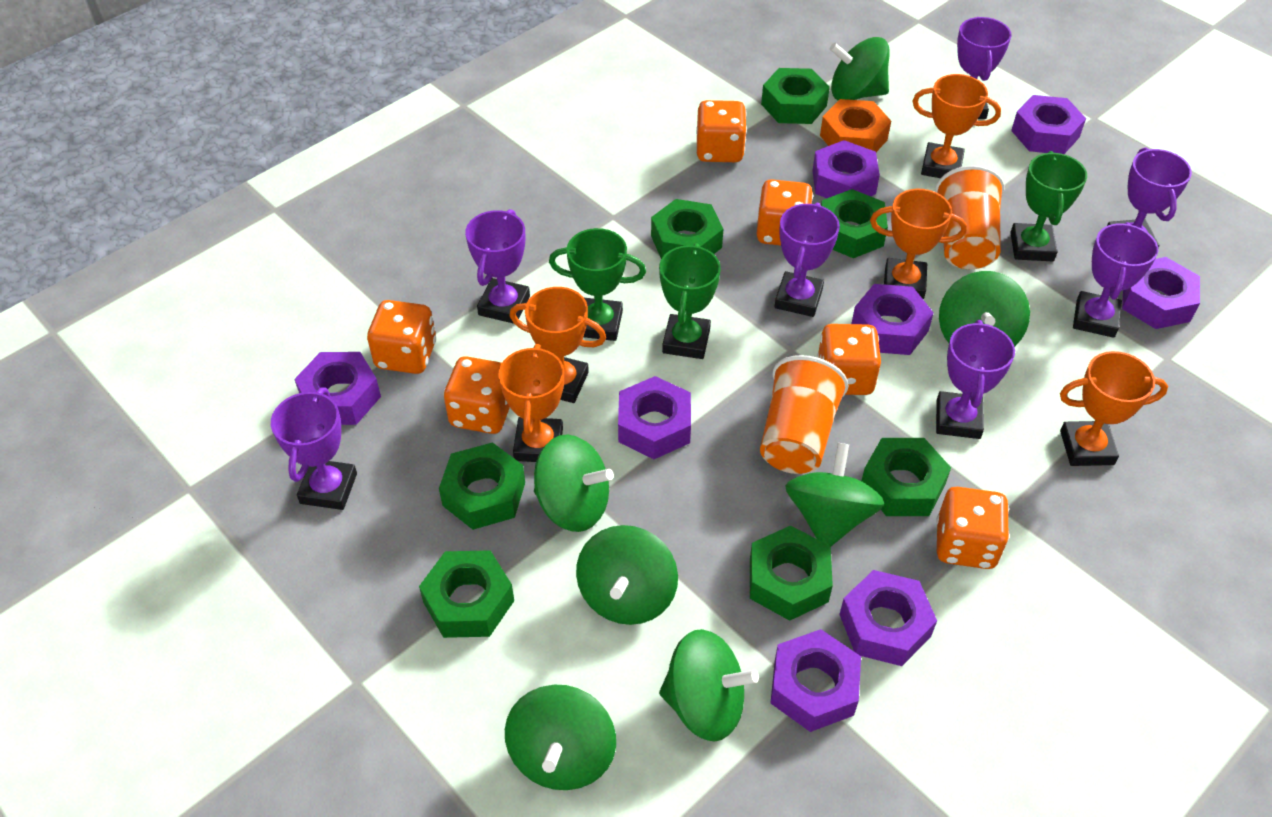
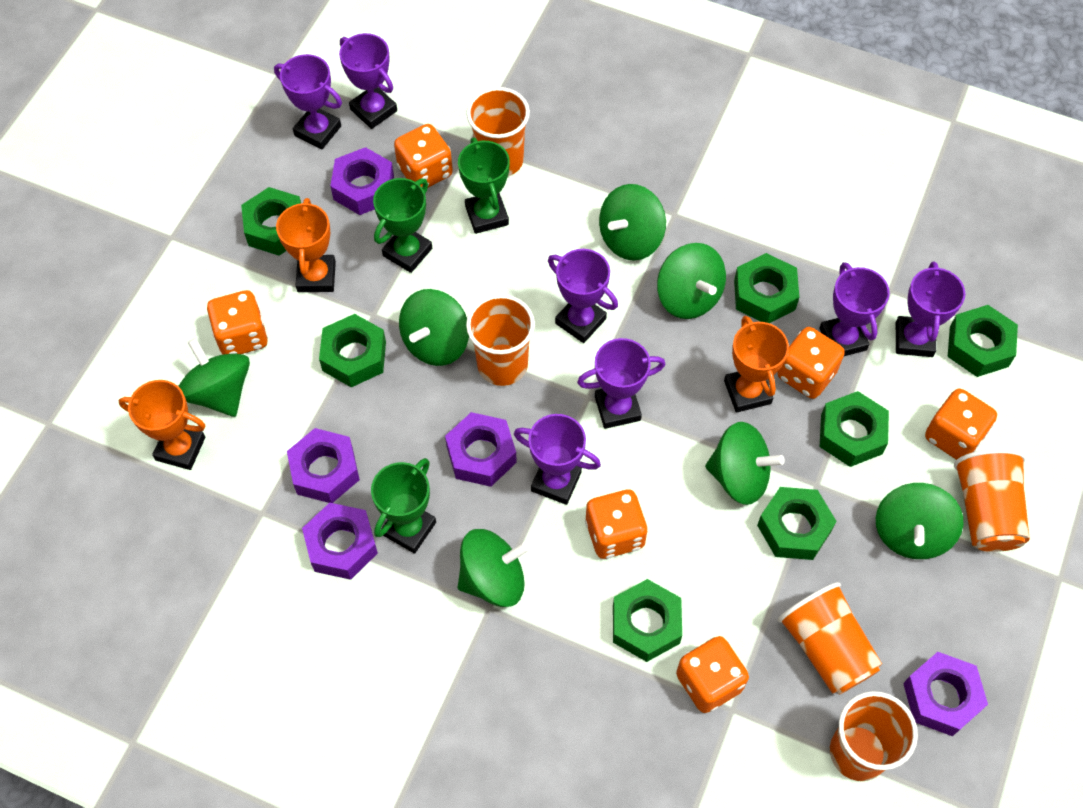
orange cup: 2 -> 5
orange nut: 1 -> 0
orange trophy: 5 -> 3
purple nut: 8 -> 5

